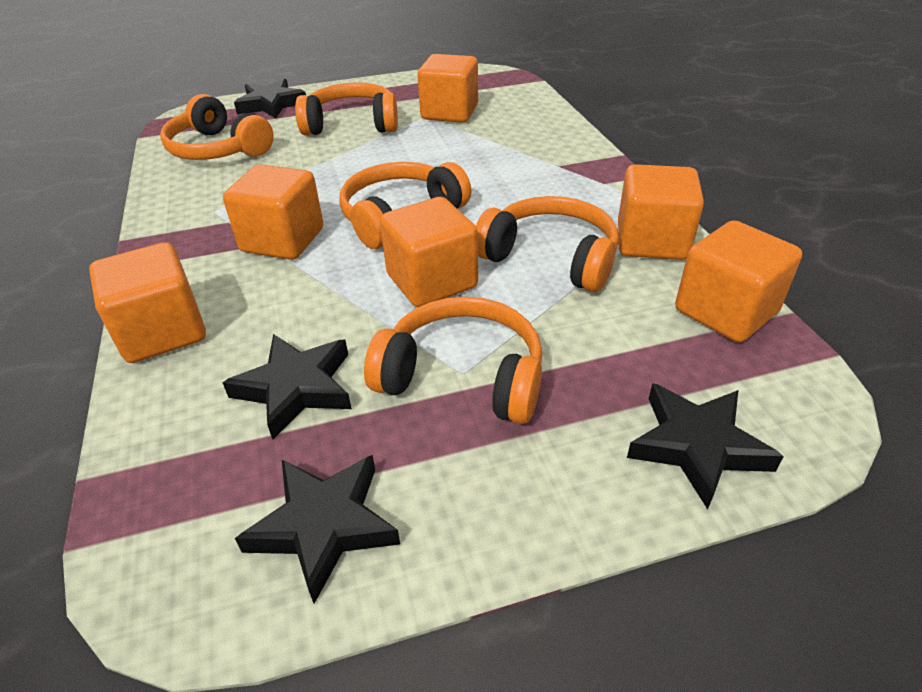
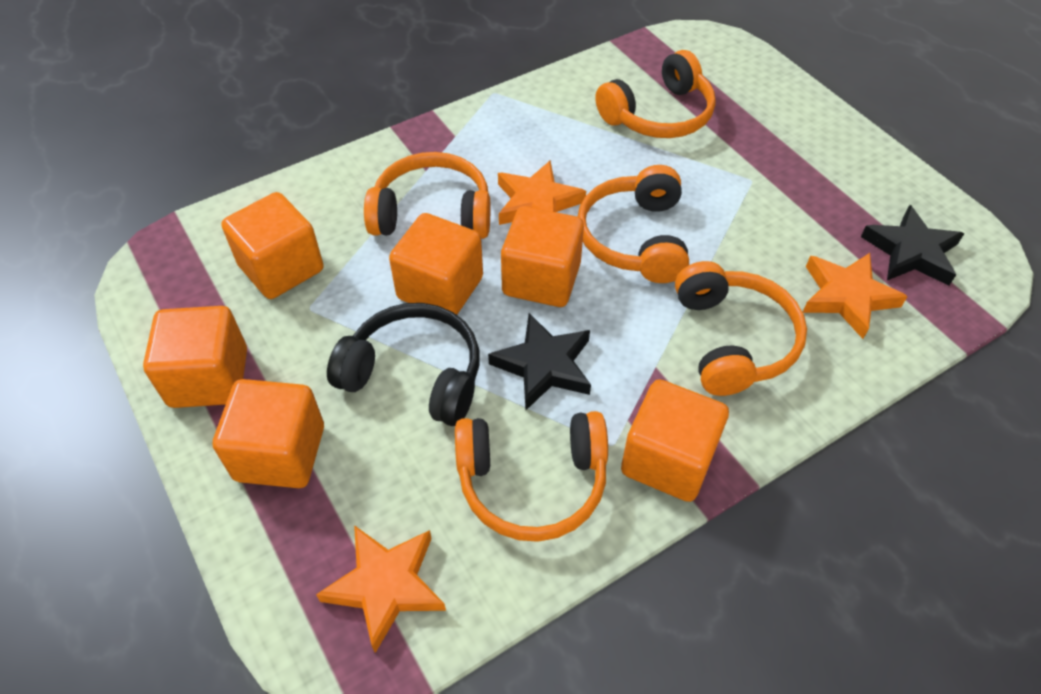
black headphones: 0 -> 1
black star: 4 -> 2
orange star: 0 -> 3

